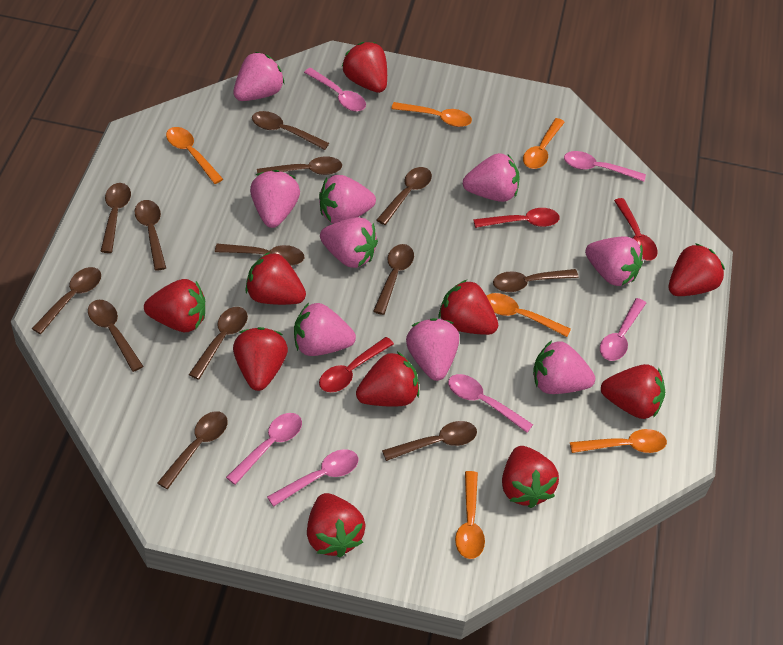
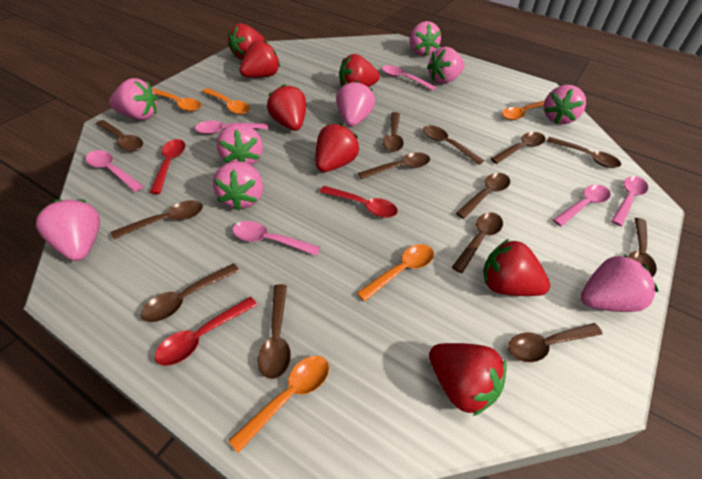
orange spoon: 6 -> 5
red strawberry: 10 -> 7

